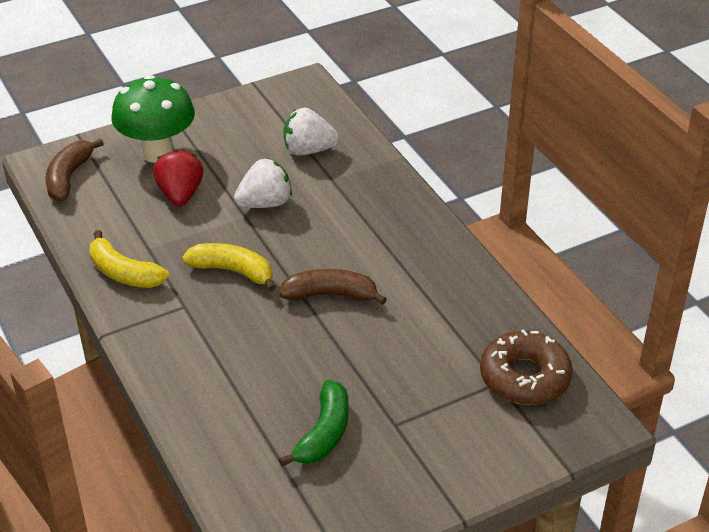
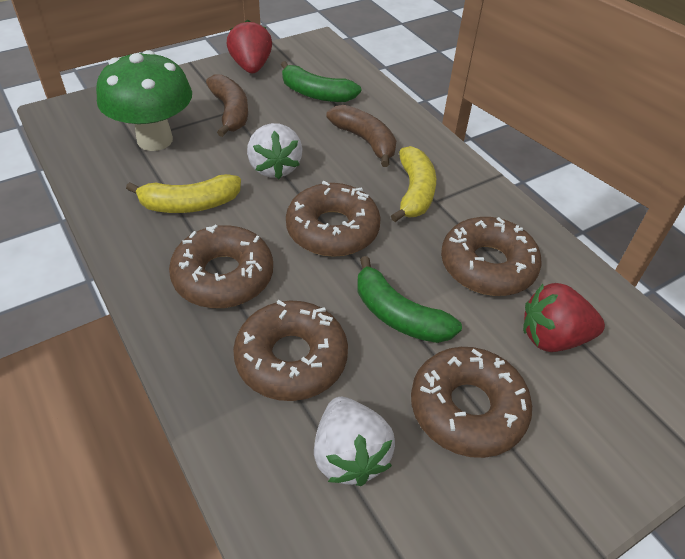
brown donut: 1 -> 5
green banana: 1 -> 2
red strawberry: 1 -> 2

